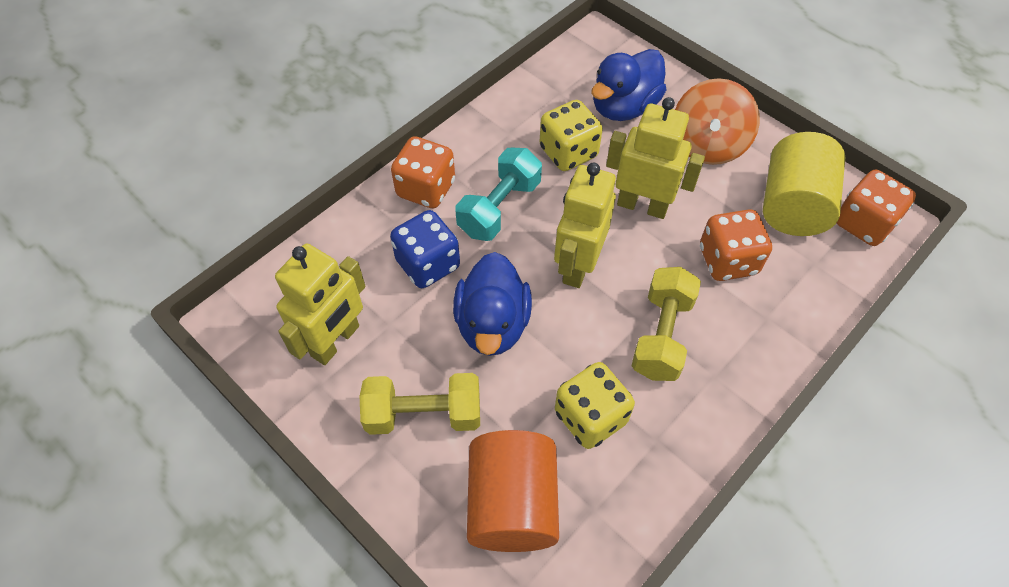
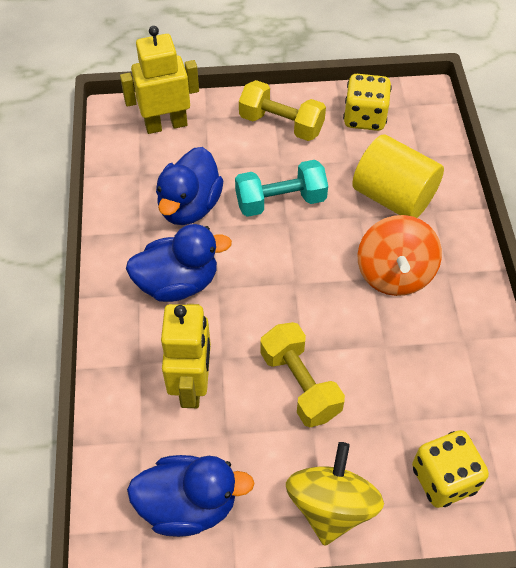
blue dice: 1 -> 0
blue duck: 2 -> 3
orange cylinder: 1 -> 0
orange dice: 3 -> 0
yellow robot: 3 -> 2
yellow spinning top: 0 -> 1

